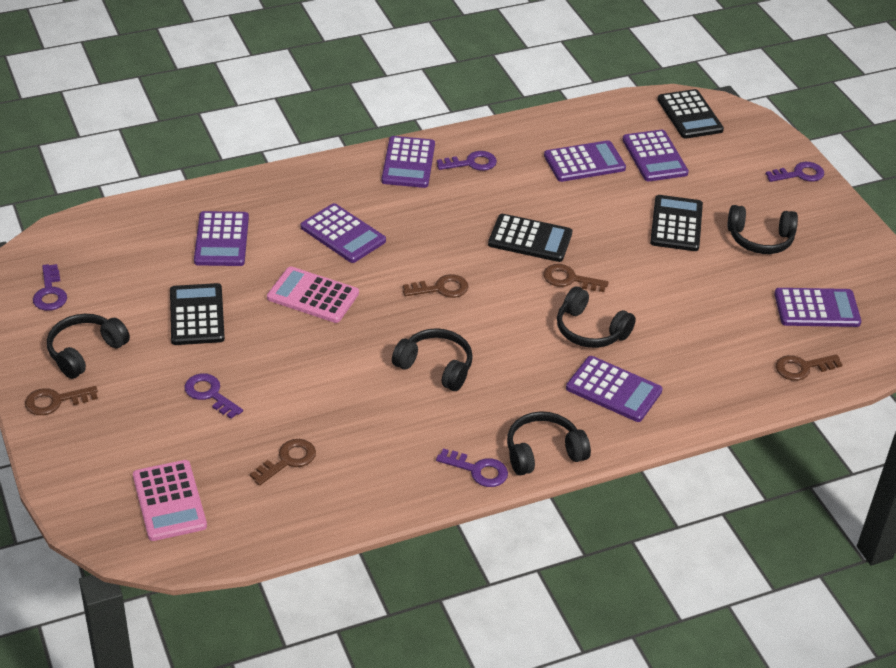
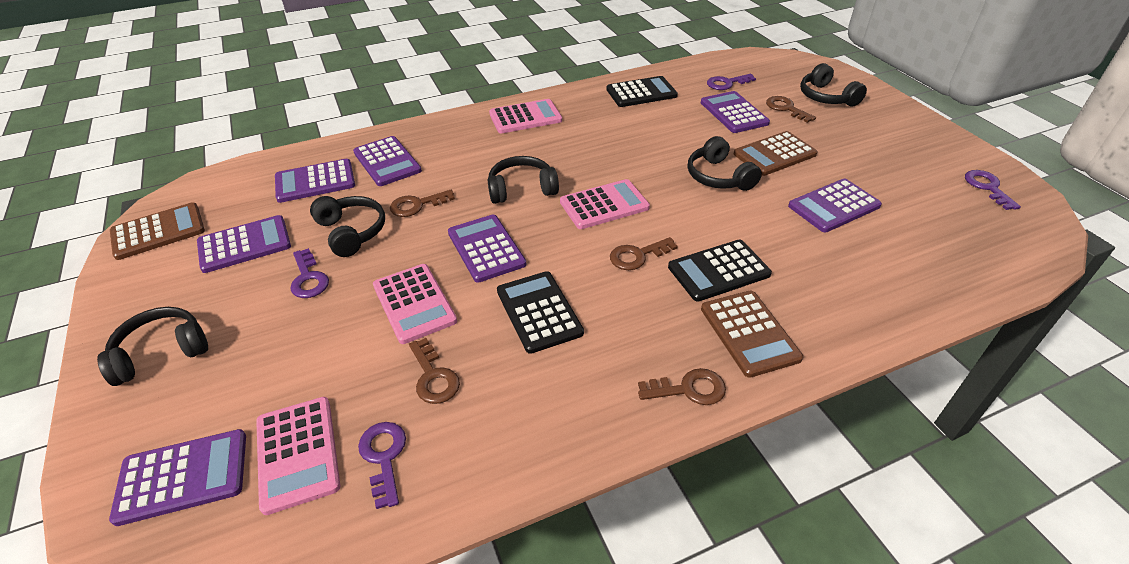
black calculator: 4 -> 3
brown calculator: 0 -> 3
pink calculator: 2 -> 4
purple key: 5 -> 4

